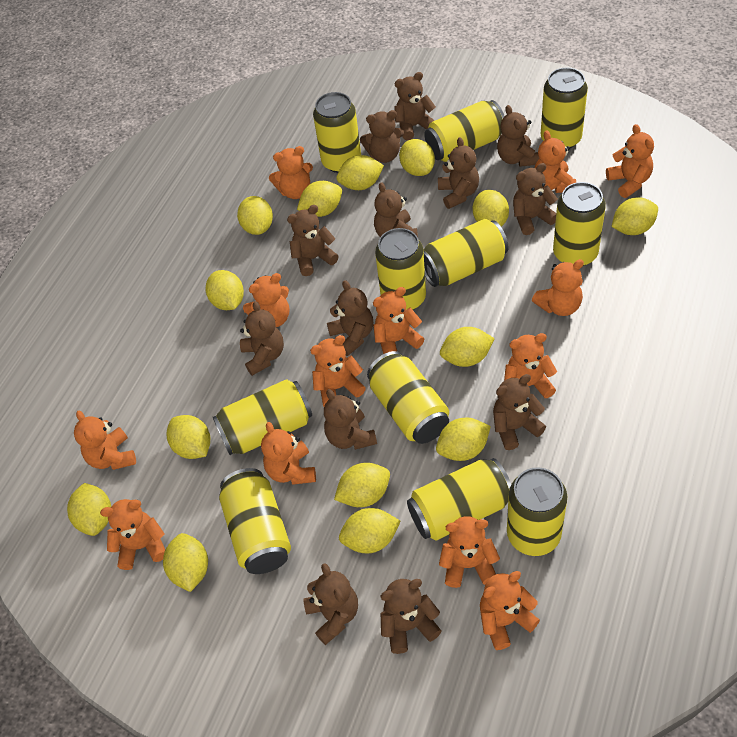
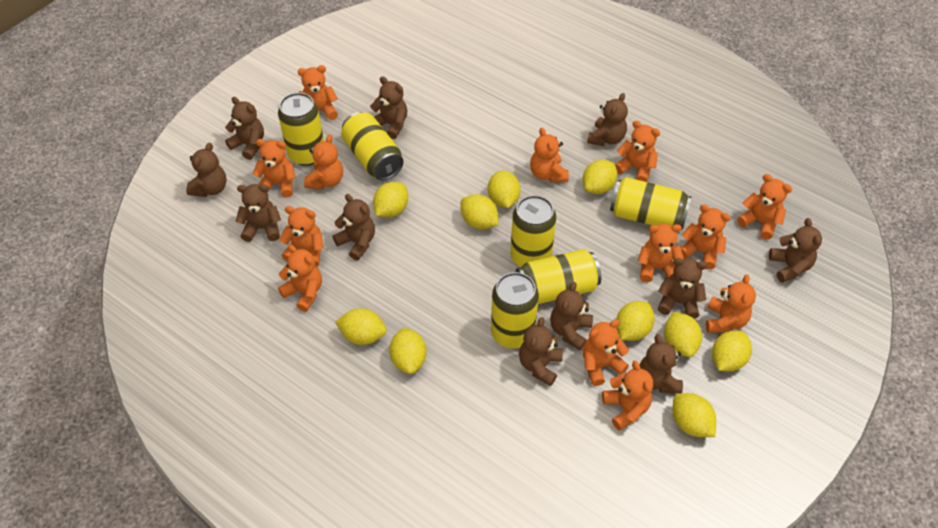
brown teddy bear: 13 -> 11
yellow can: 11 -> 6
yellow lemon: 14 -> 10

